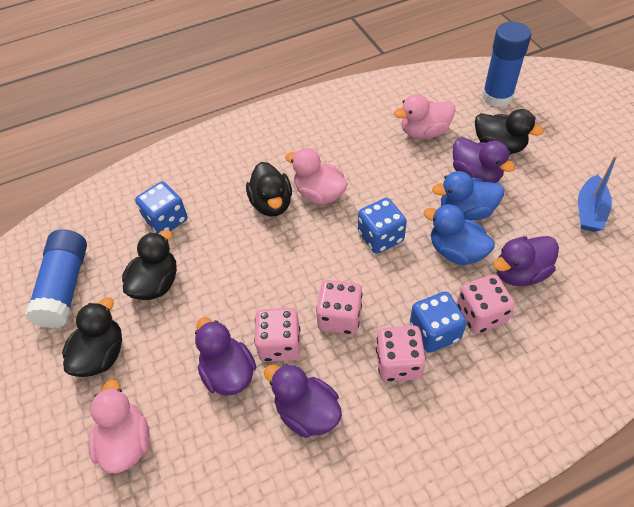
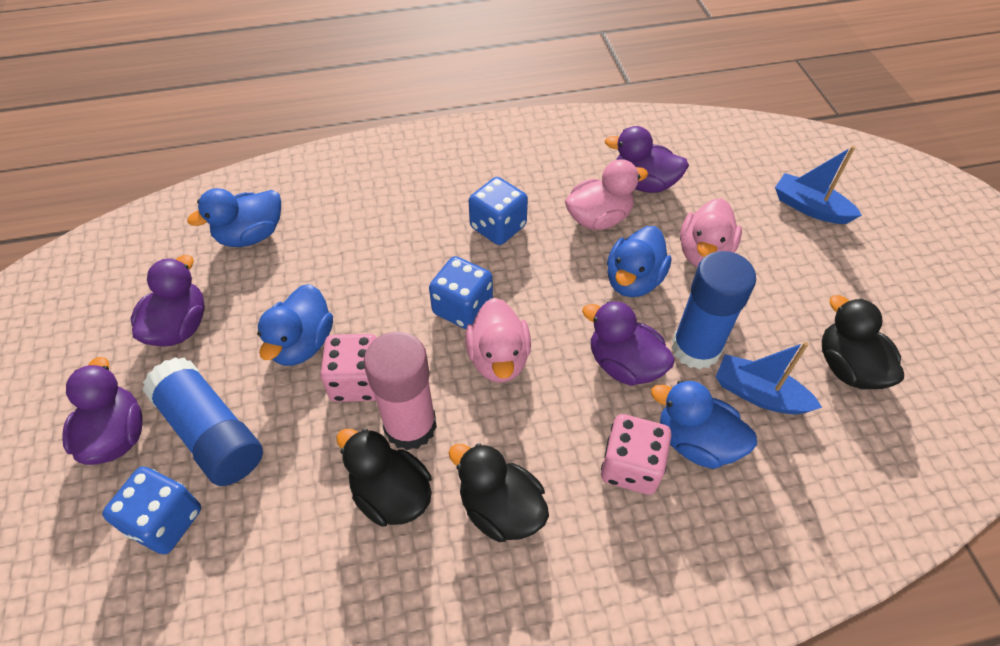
black duck: 4 -> 3
blue boat: 1 -> 2
blue duck: 2 -> 4
pink dice: 4 -> 2
pink glue stick: 0 -> 1

